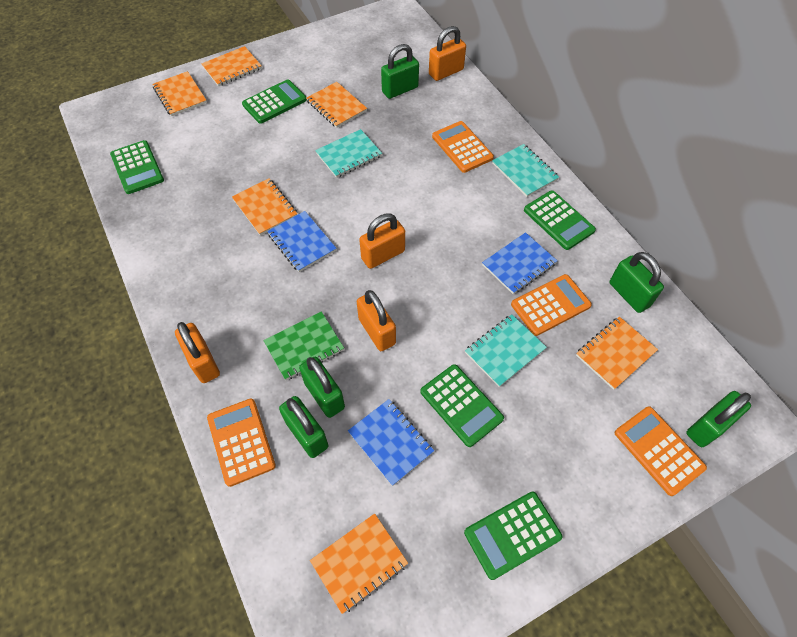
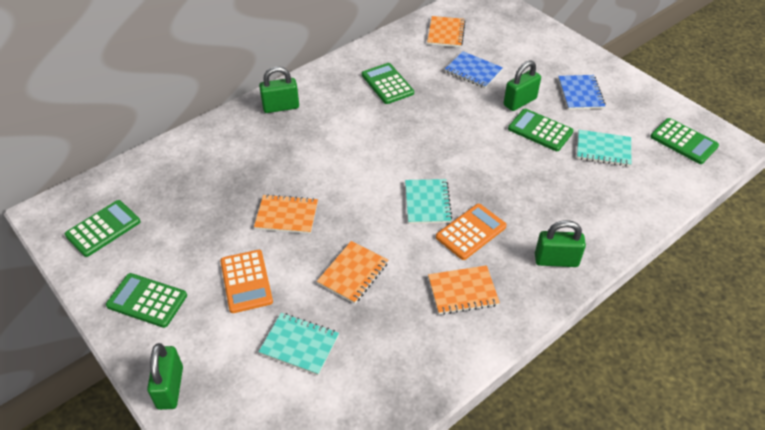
blue notebook: 3 -> 2
green notebook: 1 -> 0
green padlock: 5 -> 4
orange calculator: 4 -> 2
orange notebook: 6 -> 4
orange padlock: 4 -> 0

